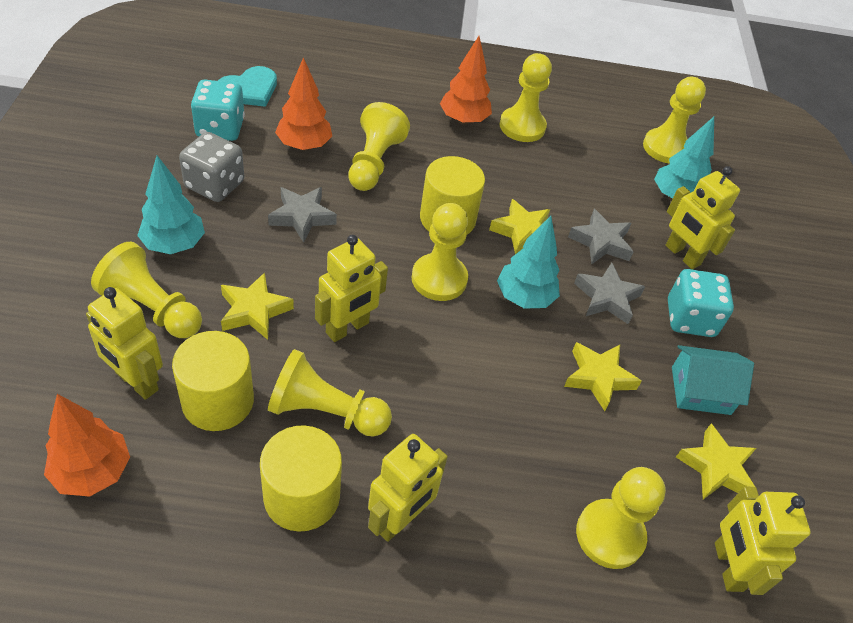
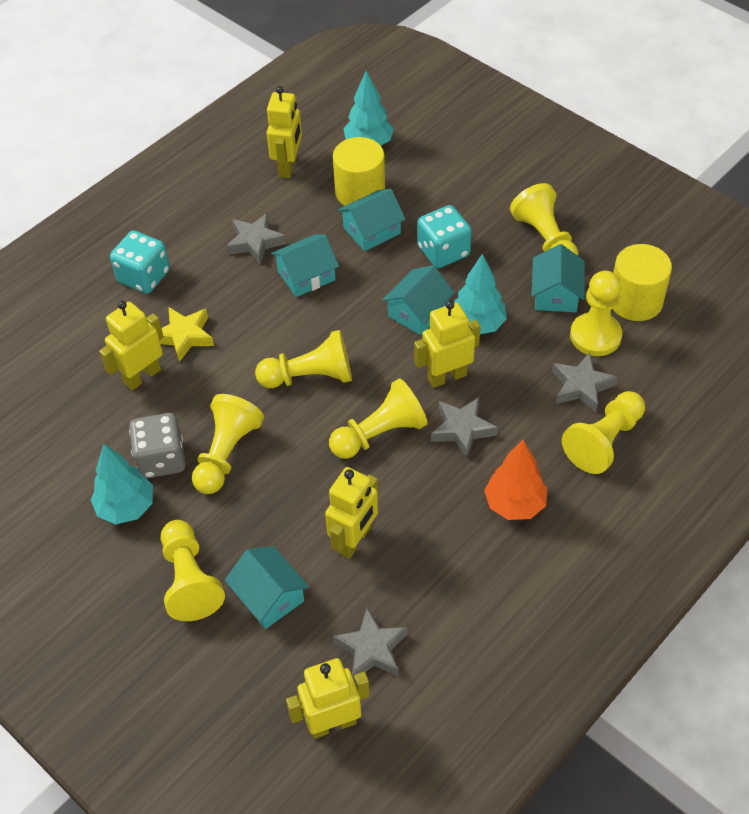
grey star: 3 -> 4
orange tree: 3 -> 1
turquoise heart: 1 -> 0
turquoise house: 1 -> 5
yellow cylinder: 3 -> 2
yellow star: 4 -> 1

